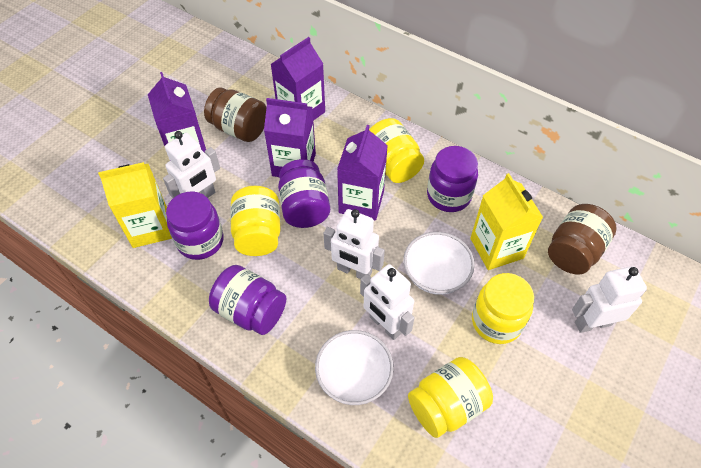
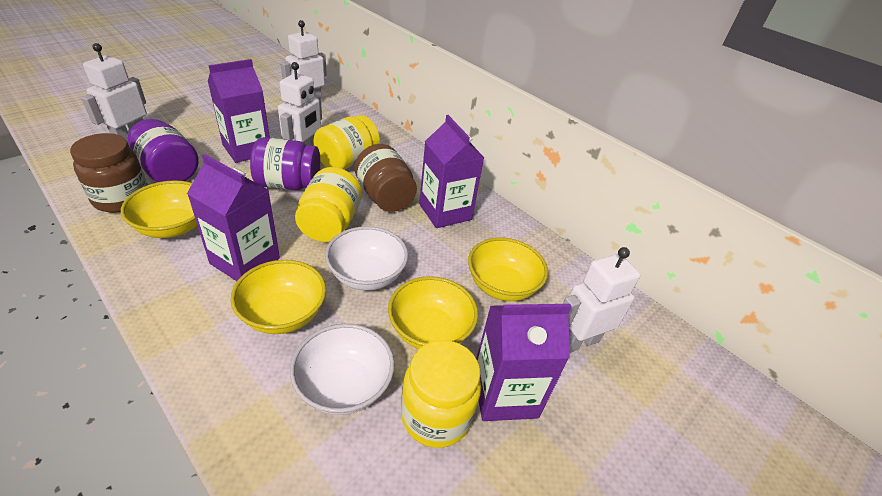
purple jar: 4 -> 2
yellow bowl: 0 -> 4
yellow carton: 2 -> 0
yellow jar: 4 -> 3

